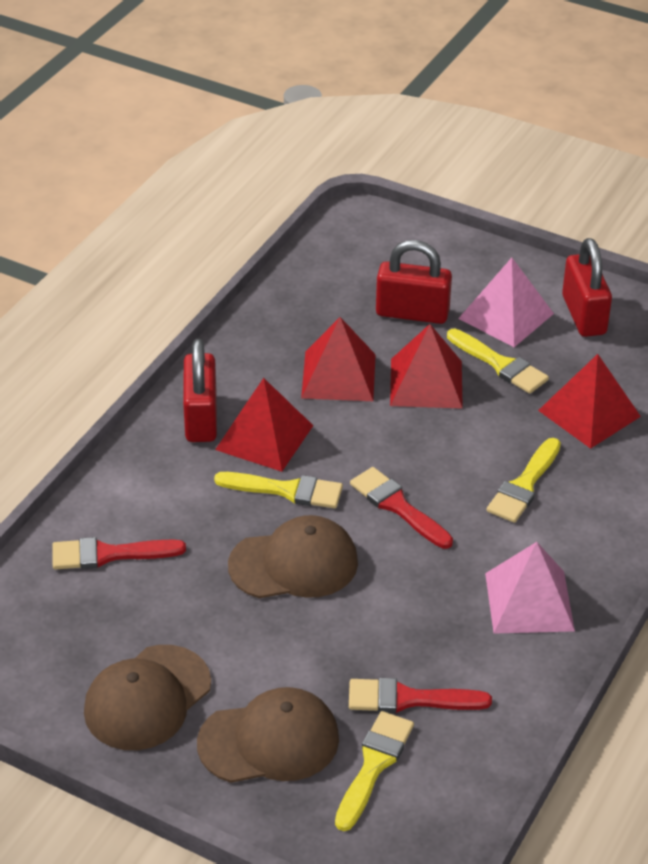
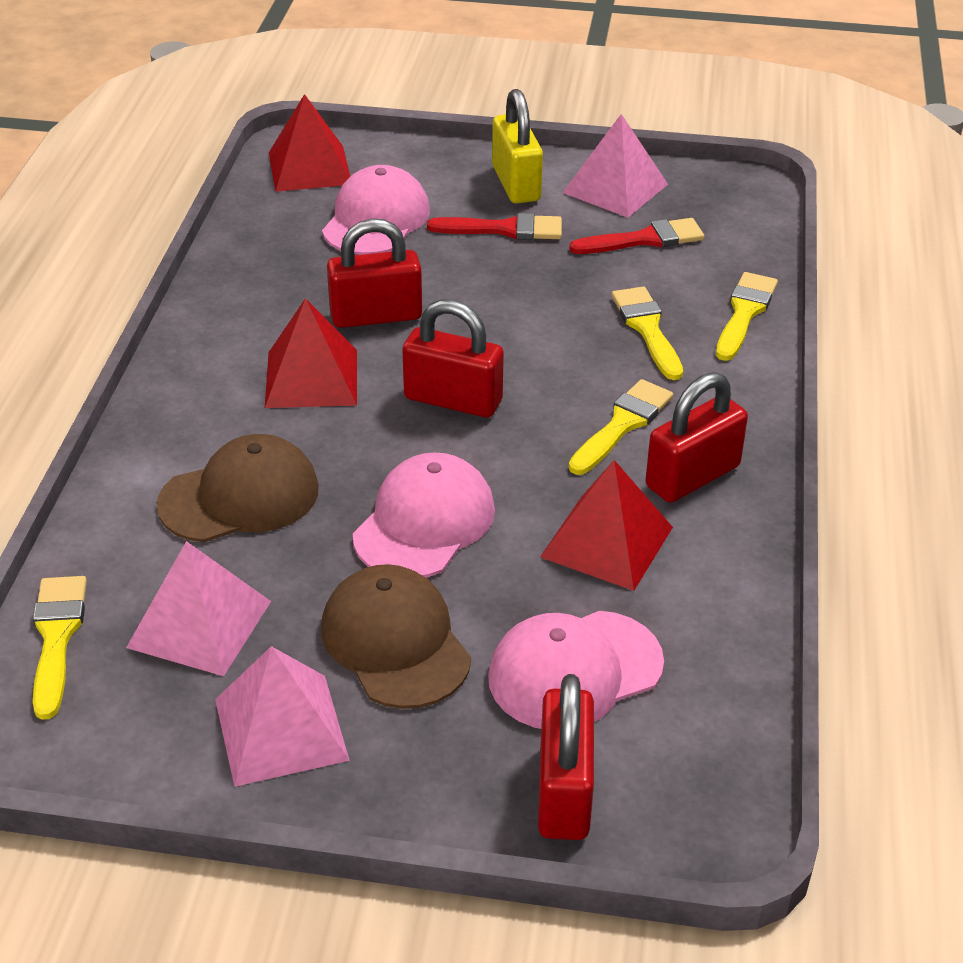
brown cap: 3 -> 2
pink cap: 0 -> 3
pink pyramid: 2 -> 3
red brush: 3 -> 2
red padlock: 3 -> 4
red pyramid: 4 -> 3
yellow padlock: 0 -> 1

